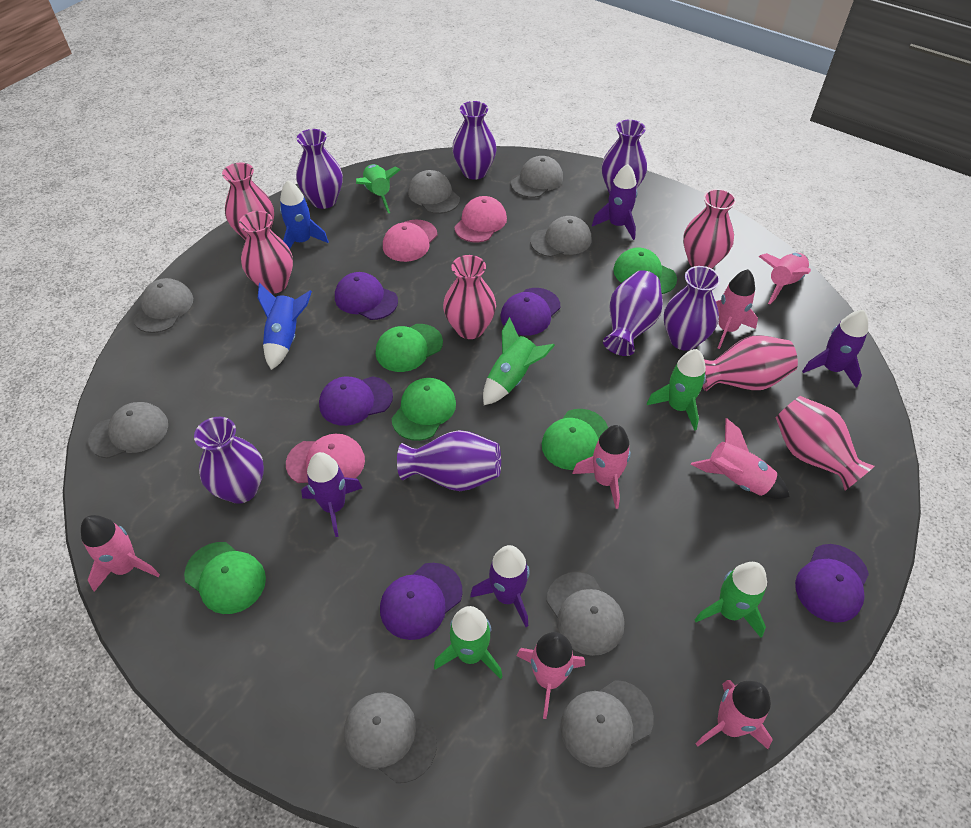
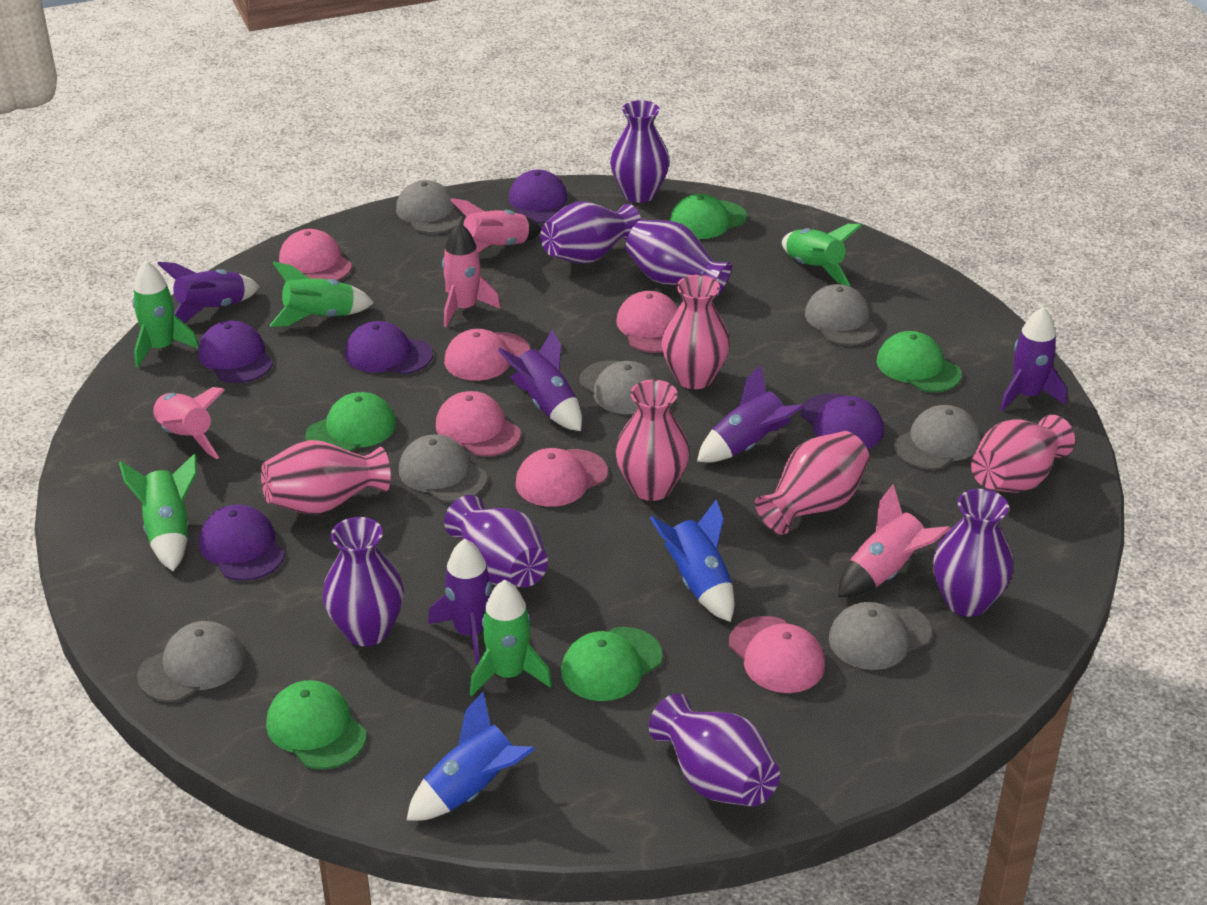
grey cap: 8 -> 7
pink cap: 3 -> 6
pink rocket: 7 -> 4
pink vase: 6 -> 5
purple rocket: 4 -> 5

